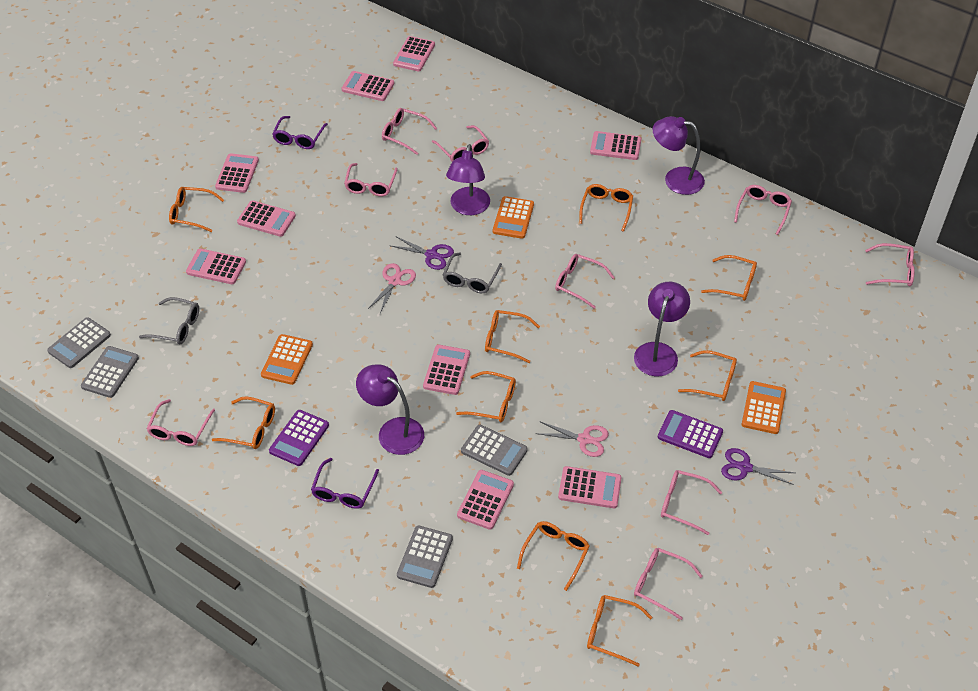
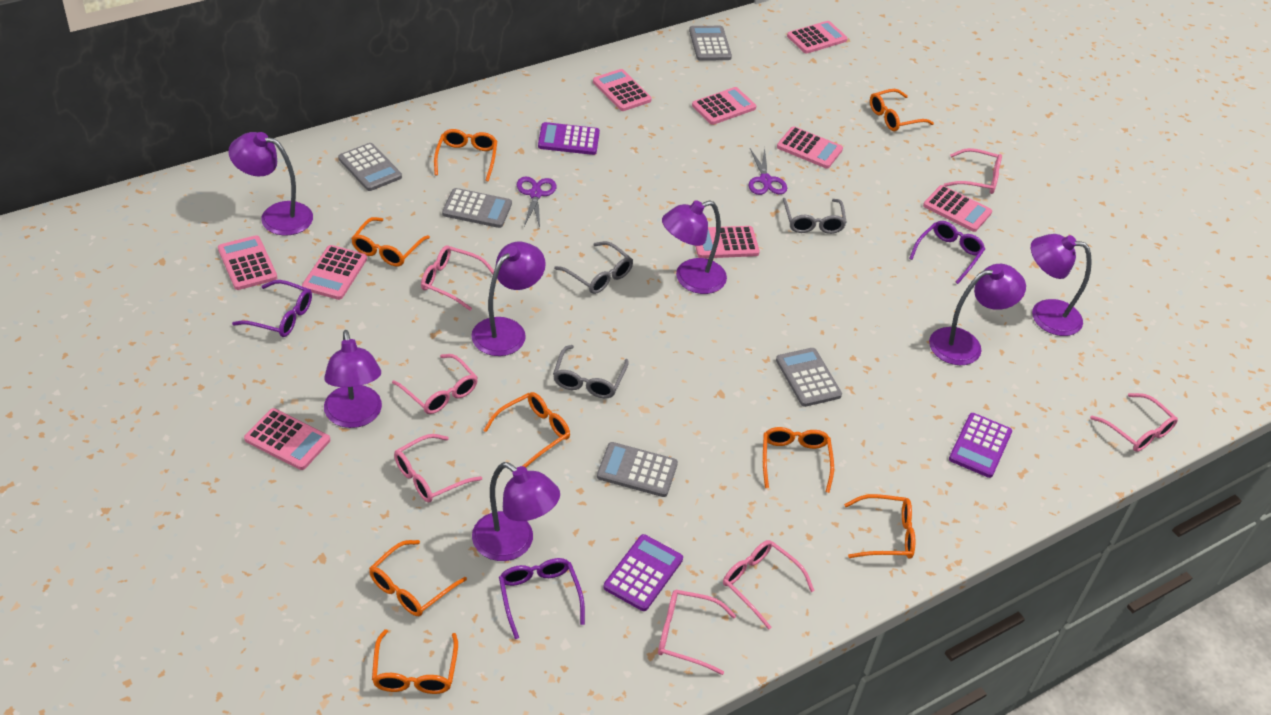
grey calculator: 4 -> 5
grey glasses: 2 -> 3
orange calculator: 3 -> 0
orange glasses: 9 -> 8
pink glasses: 9 -> 7
pink scissors: 2 -> 0
purple calculator: 2 -> 3
purple glasses: 2 -> 3
purple lamp: 4 -> 7

